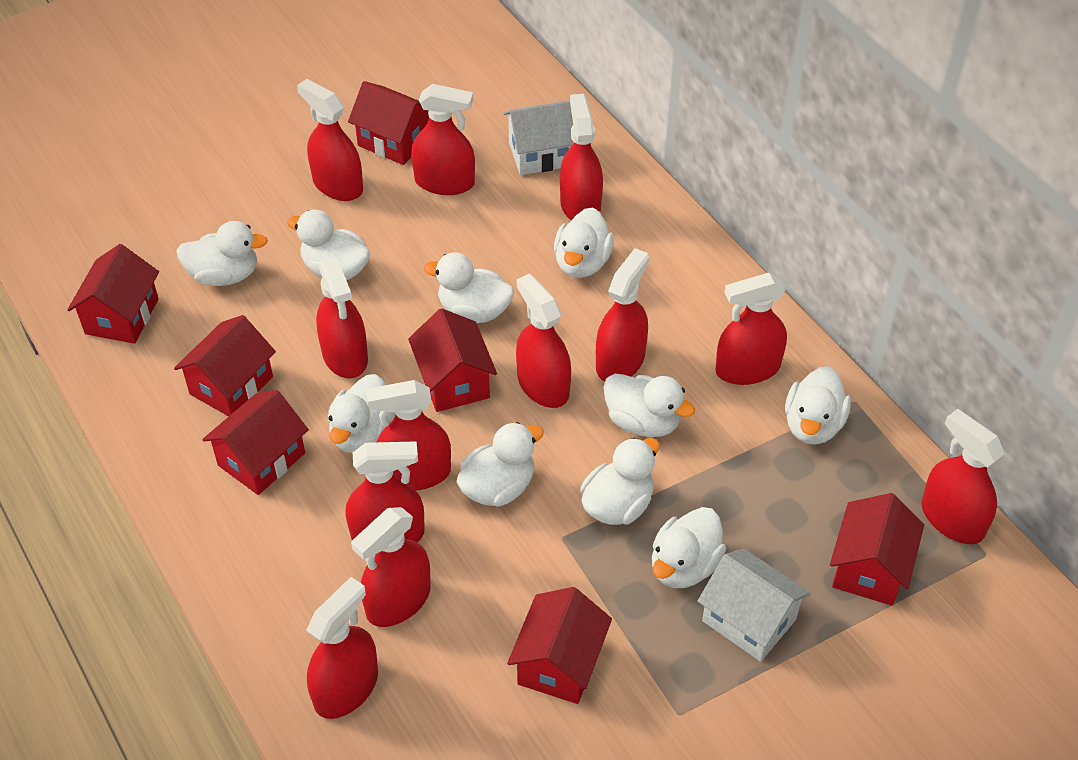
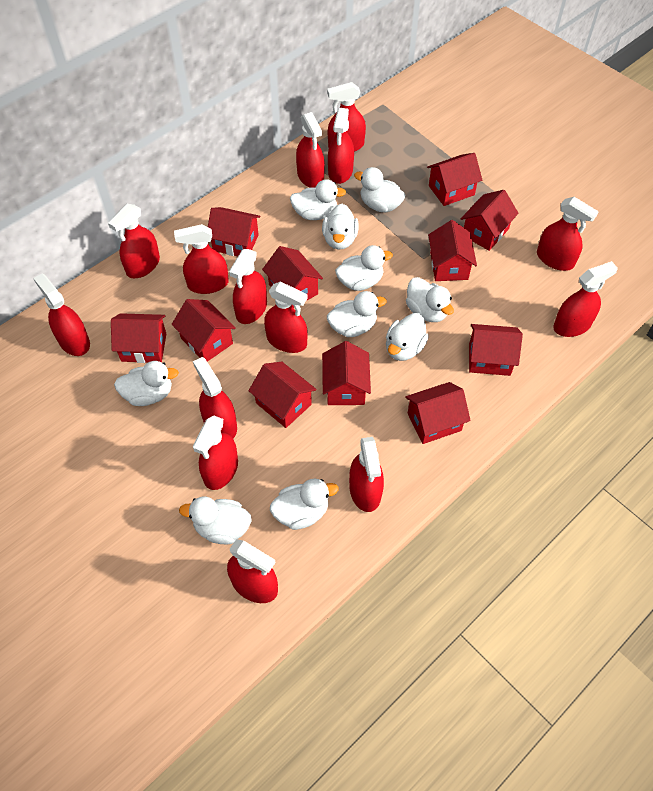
red house: 7 -> 11
red spray bottle: 12 -> 14
white house: 2 -> 0

